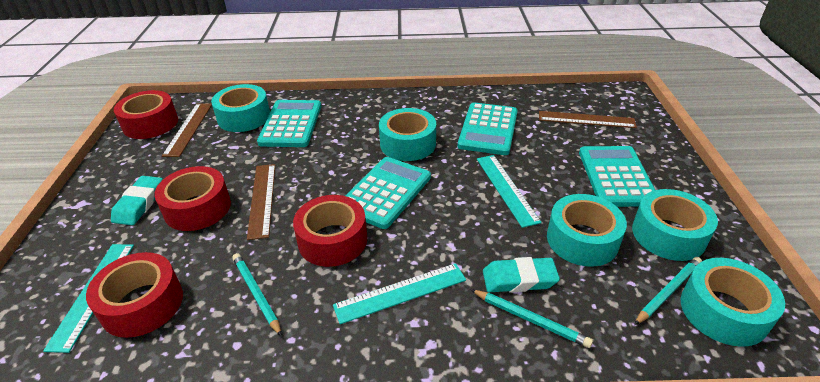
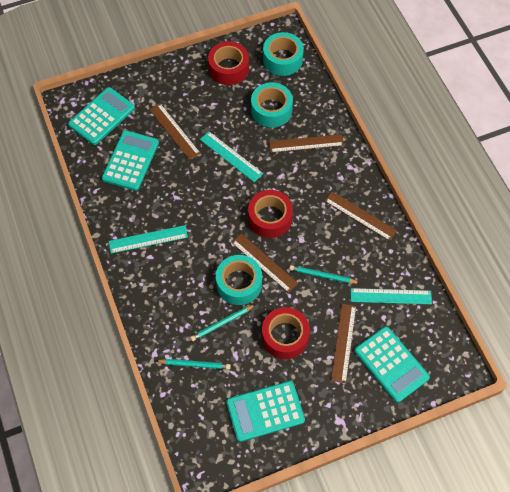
brown ruler: 3 -> 5
red tape: 4 -> 3
turquoise eraser: 2 -> 0
turquoise tape: 5 -> 3

